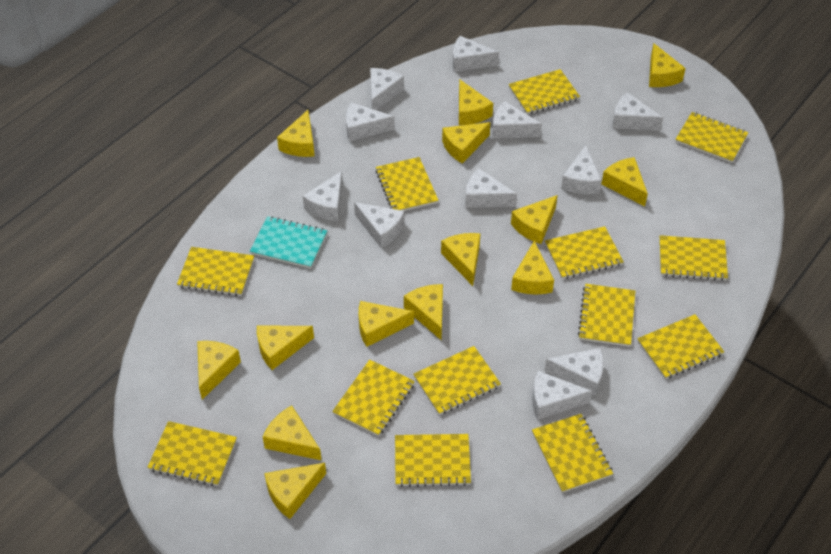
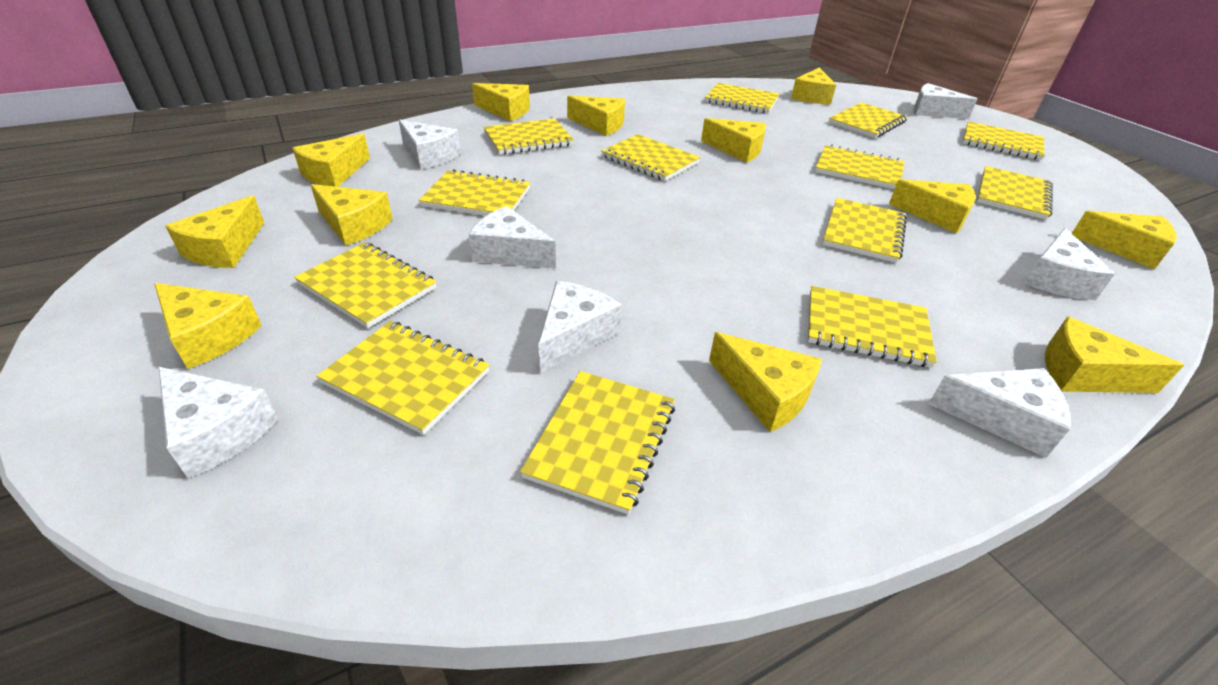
turquoise notebook: 1 -> 0
white cheese: 11 -> 7
yellow cheese: 14 -> 12

